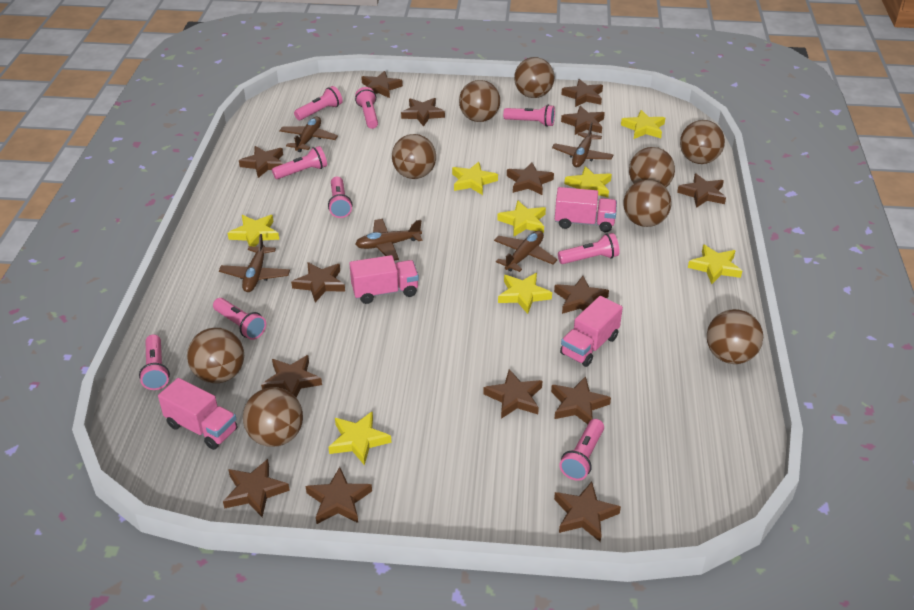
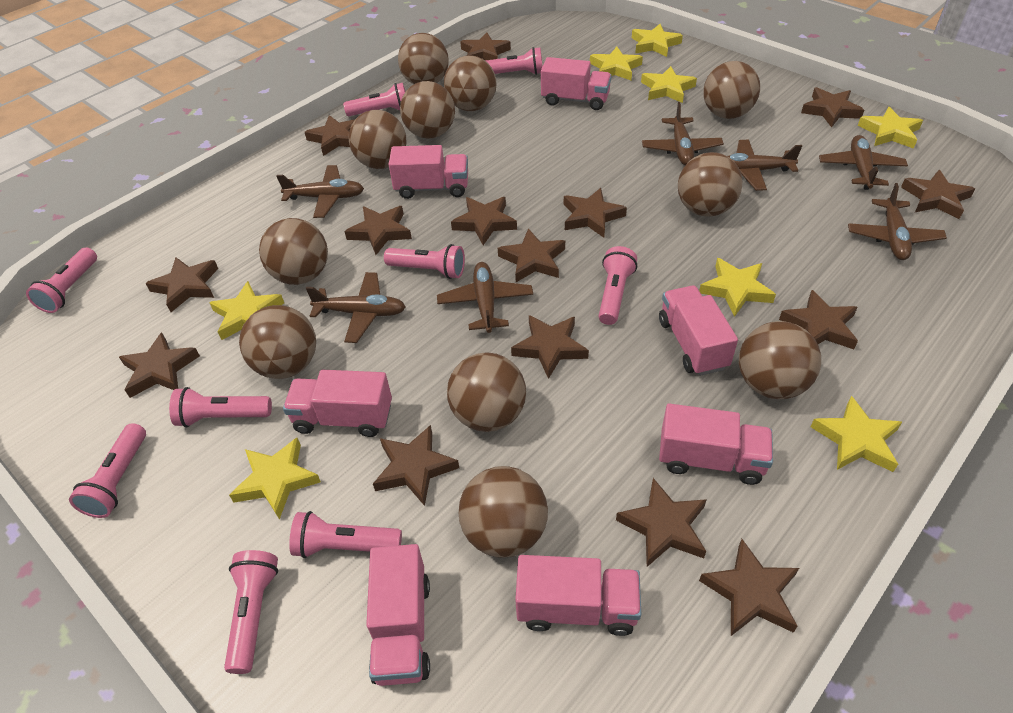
brown ball: 9 -> 11
brown plane: 5 -> 7
pink truck: 4 -> 7

